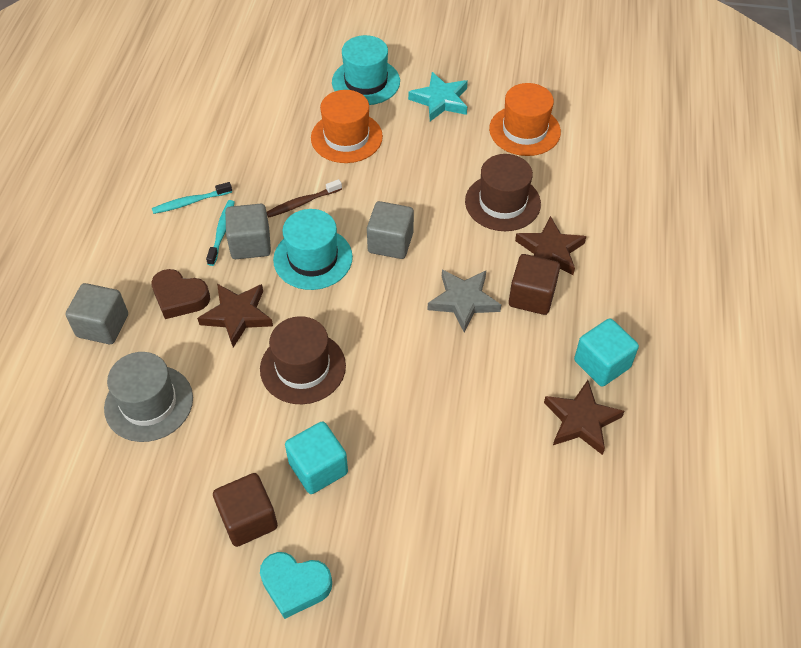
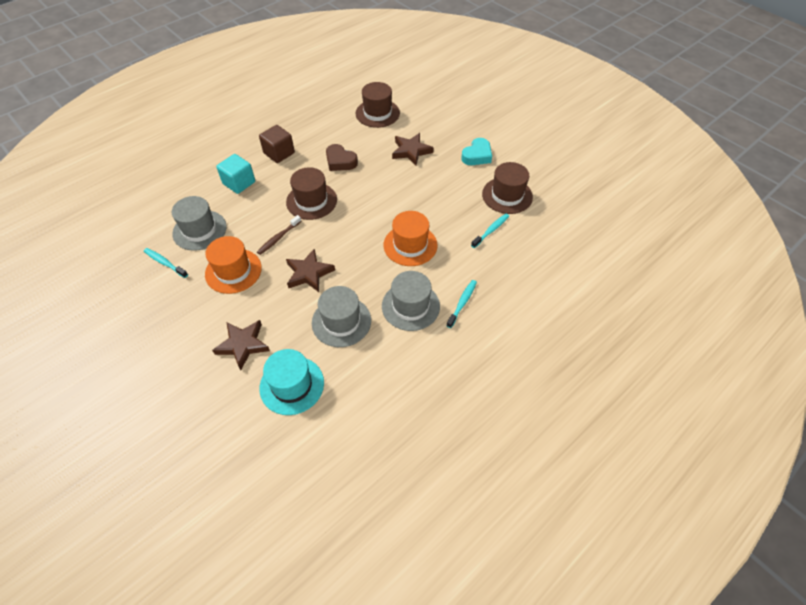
brown cube: 2 -> 1
brown hat: 2 -> 3
grey cube: 3 -> 0
grey hat: 1 -> 3
grey star: 1 -> 0
turquoise cube: 2 -> 1
turquoise hat: 2 -> 1
turquoise star: 1 -> 0
turquoise toothbrush: 2 -> 3

